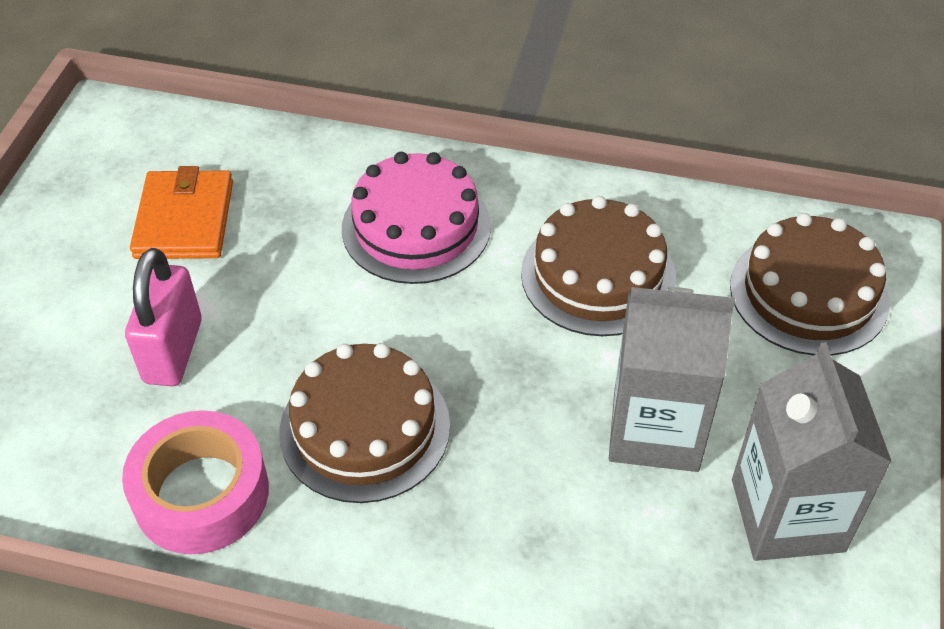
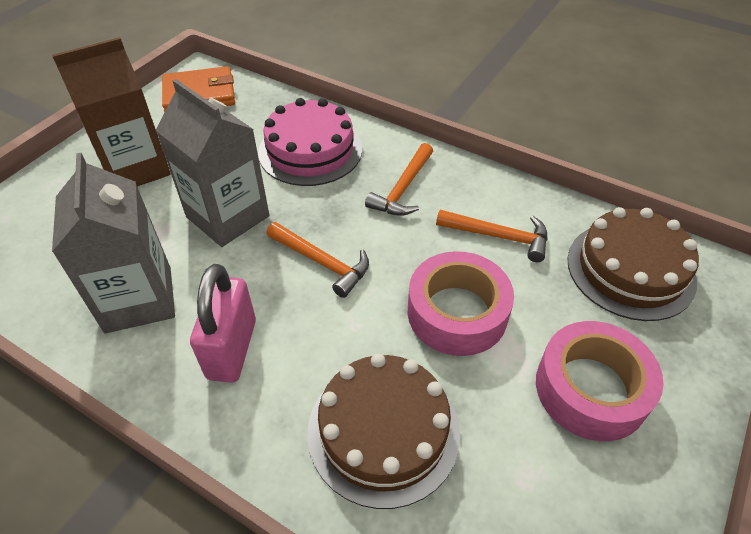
brown cake: 3 -> 2
brown carton: 0 -> 1
orange hammer: 0 -> 3
pink tape: 1 -> 2

